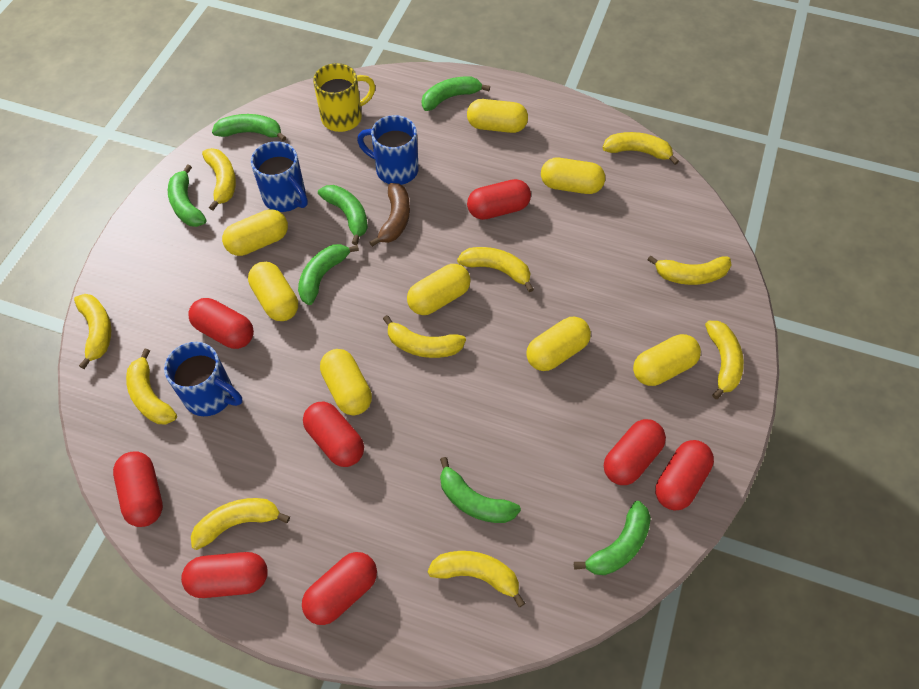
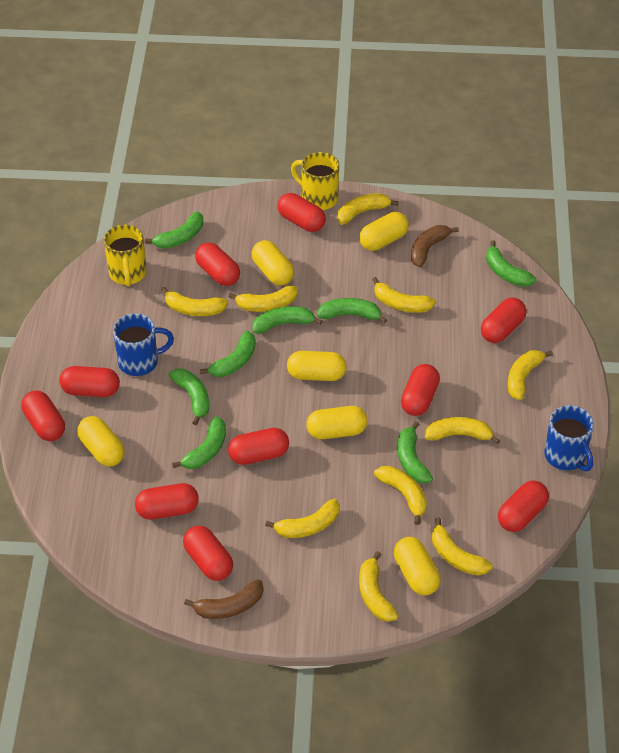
blue mug: 3 -> 2
brown banana: 1 -> 2
green banana: 7 -> 8
red capsule: 8 -> 10
yellow capsule: 8 -> 6
yellow mug: 1 -> 2

